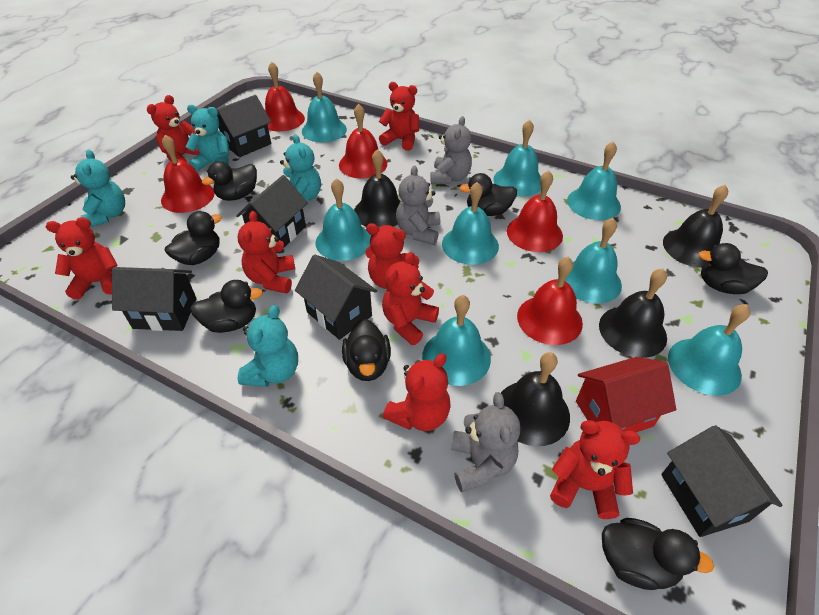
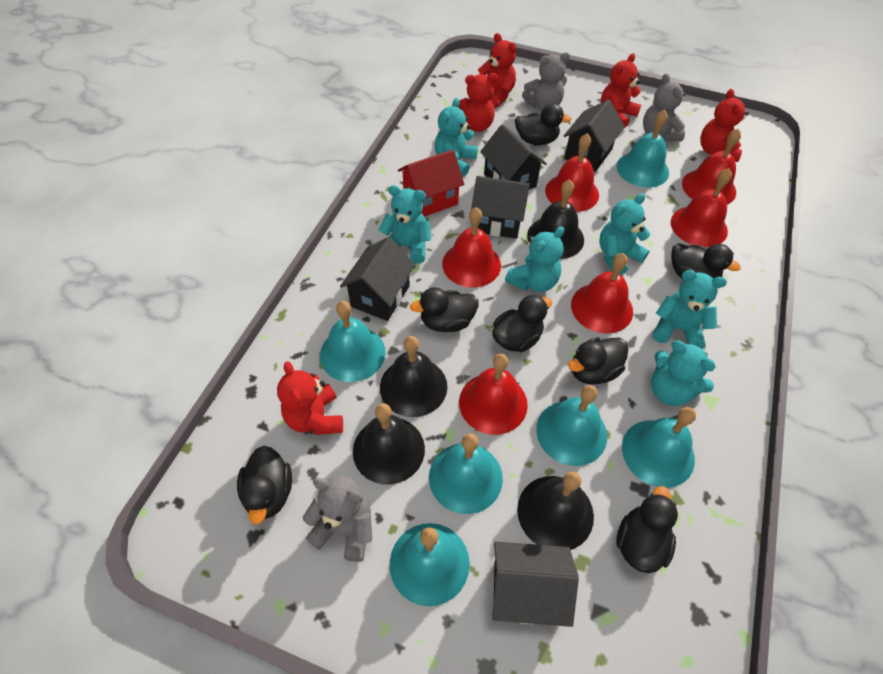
red bell: 5 -> 6
red teddy bear: 8 -> 5
turquoise bell: 8 -> 6
turquoise teddy bear: 4 -> 6

